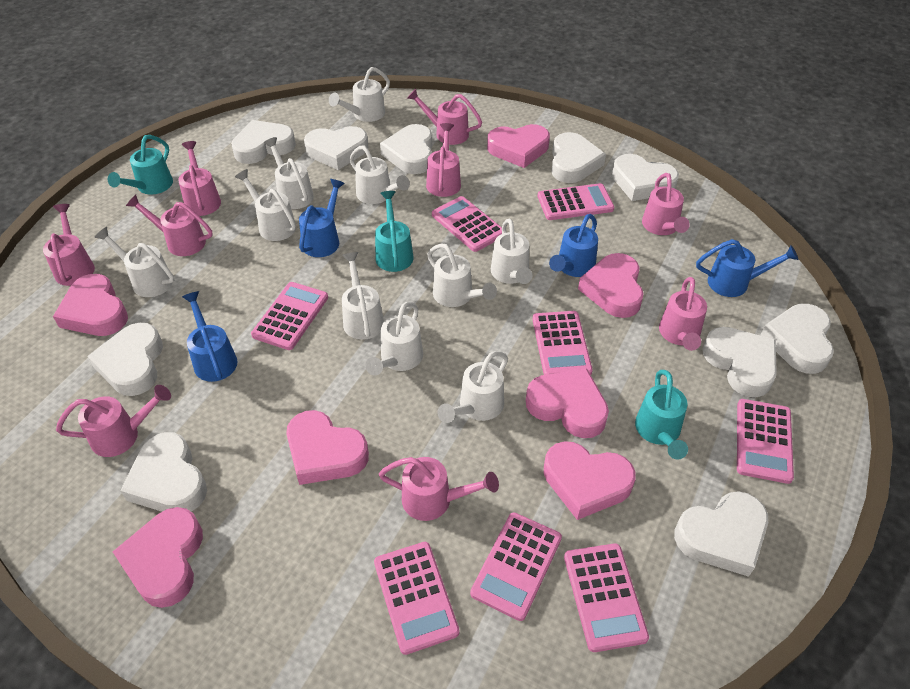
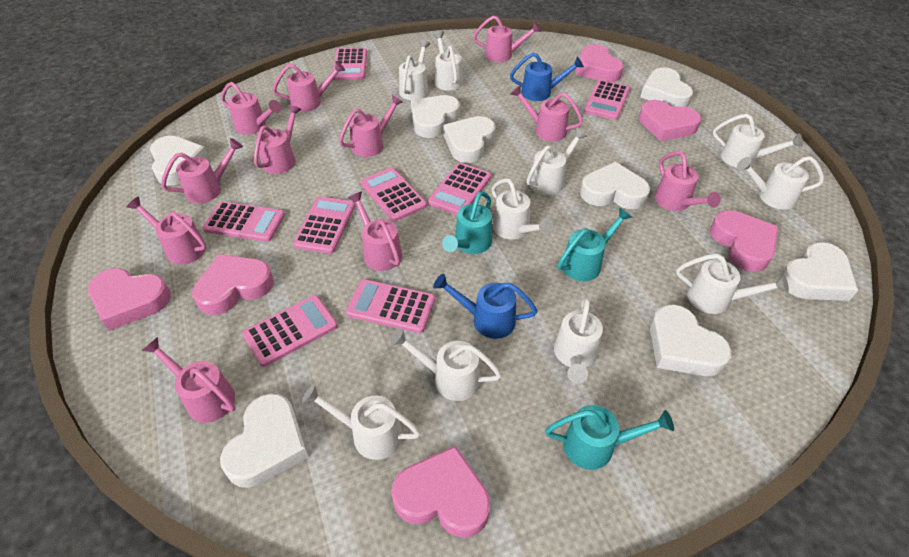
blue watering can: 4 -> 2
pink heart: 7 -> 6
pink watering can: 9 -> 11
white heart: 10 -> 8

